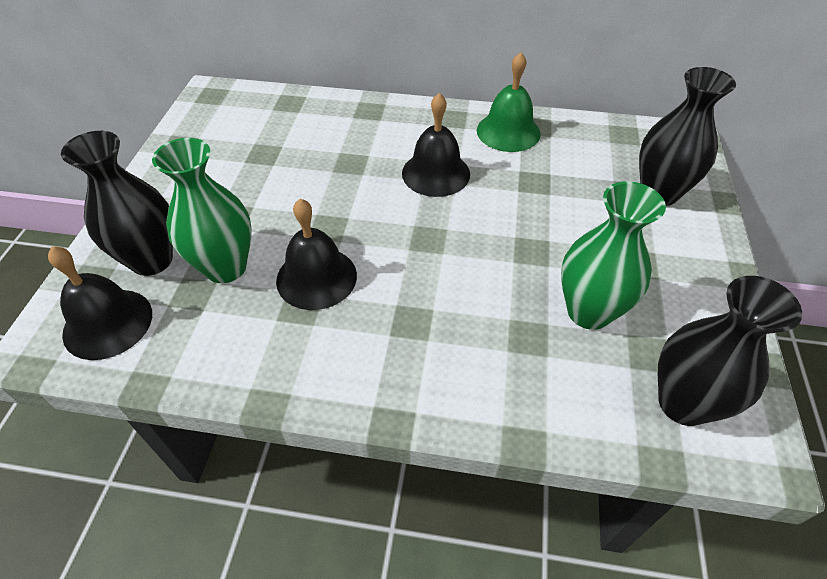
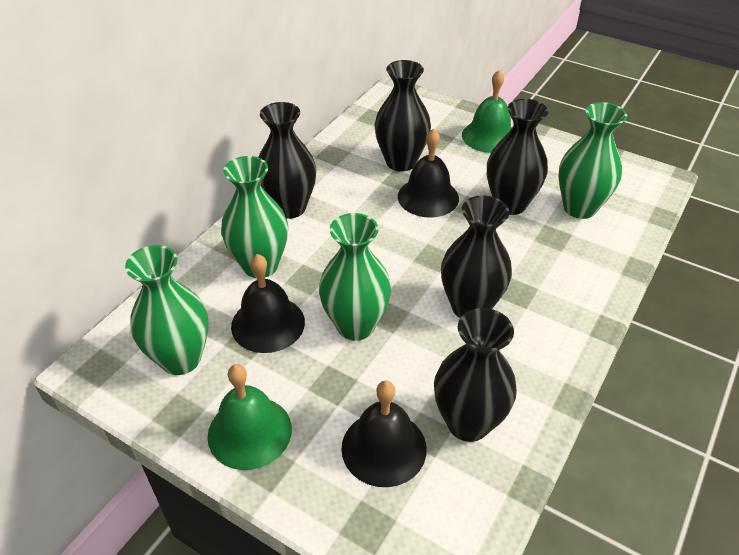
black vase: 3 -> 5
green bell: 1 -> 2
green vase: 2 -> 4

